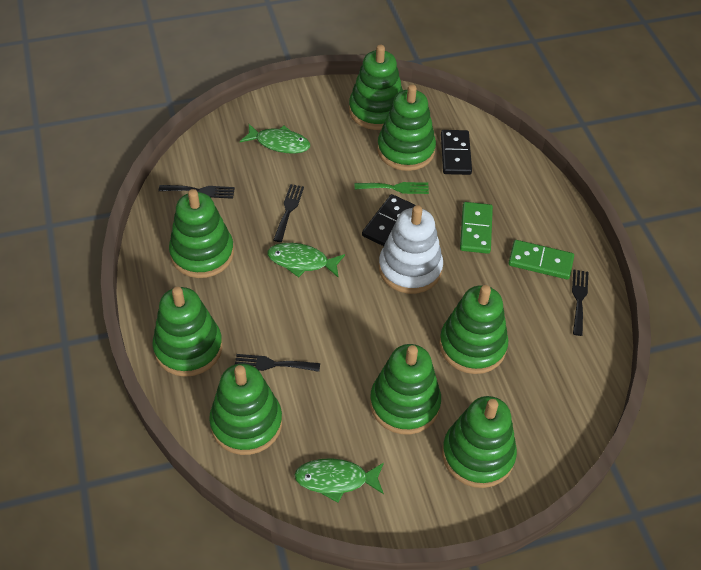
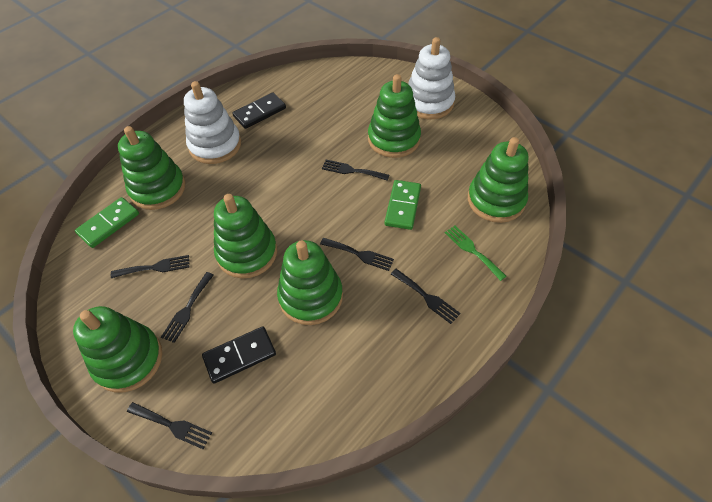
black fork: 4 -> 6
green fish: 3 -> 0
green stacking toy: 8 -> 6
white stacking toy: 1 -> 2

